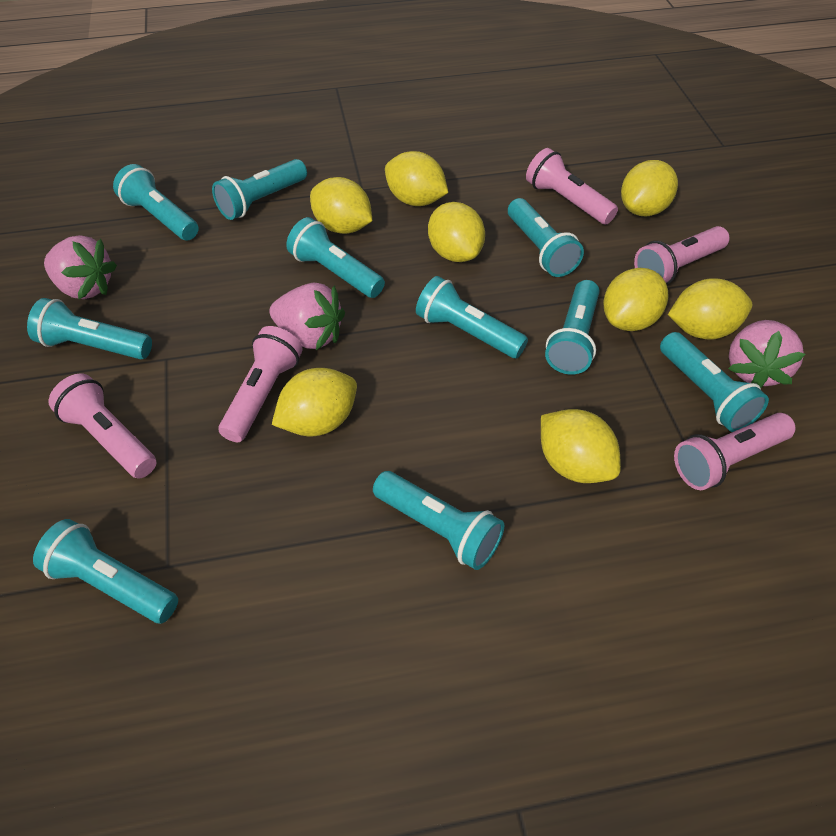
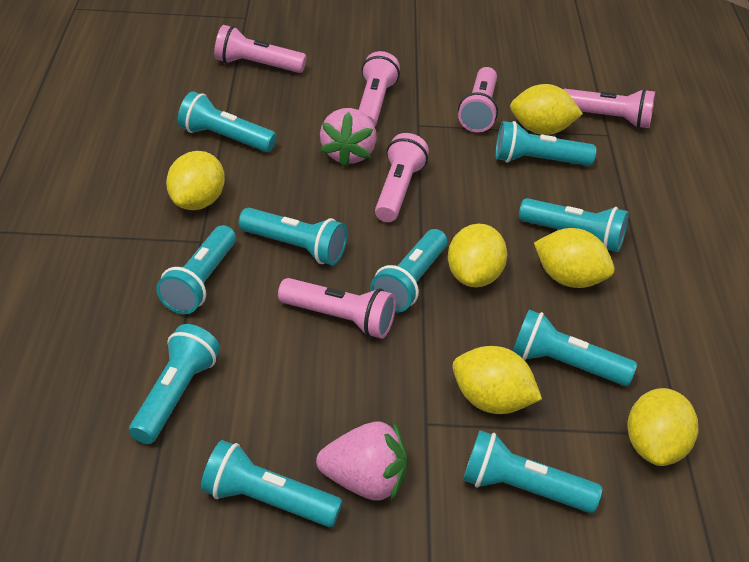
pink flashlight: 5 -> 6
pink strawberry: 3 -> 2
yellow lemon: 8 -> 6

